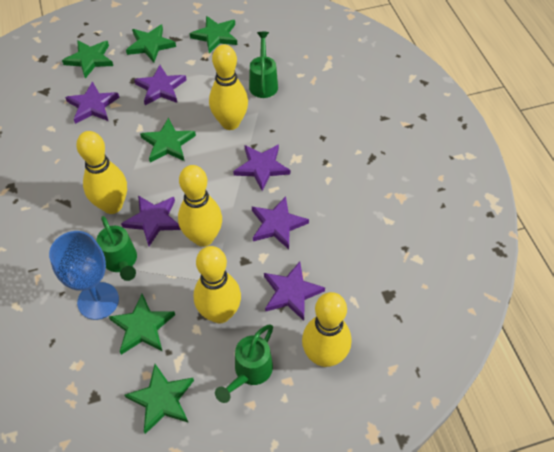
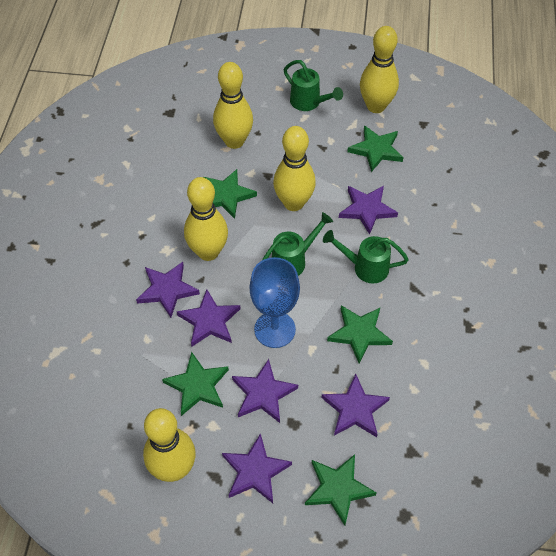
green star: 6 -> 5

